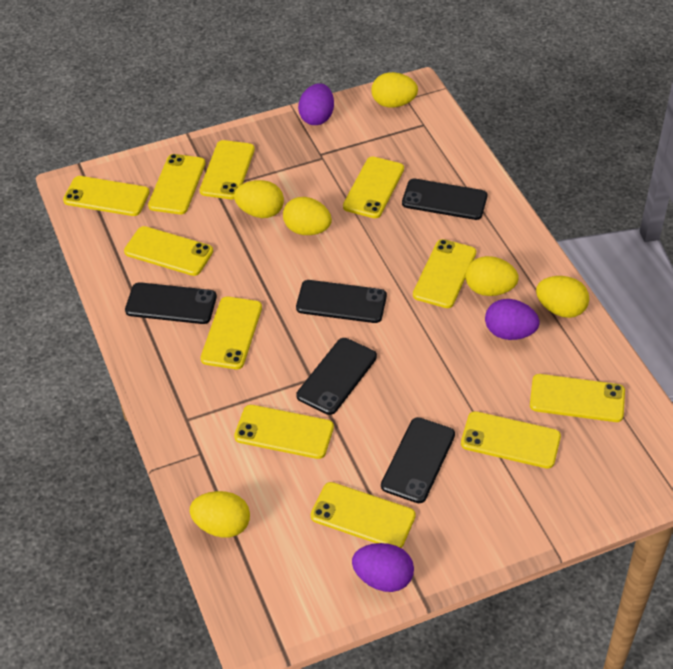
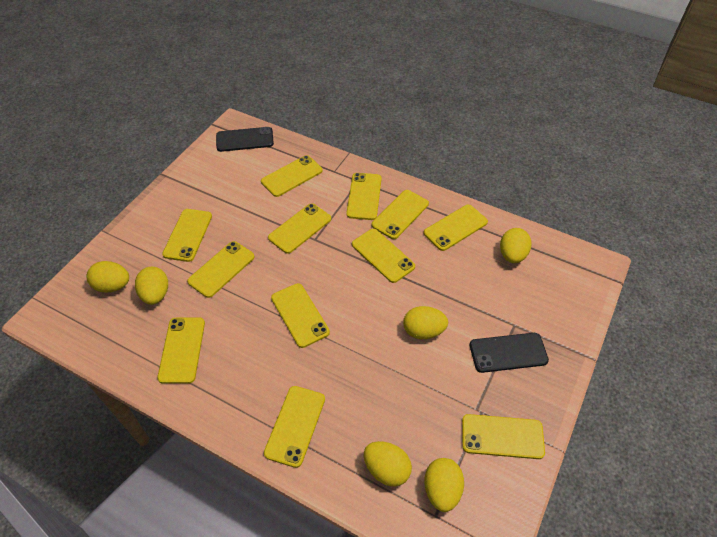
black phone: 5 -> 2
purple egg: 3 -> 0
yellow phone: 11 -> 12

